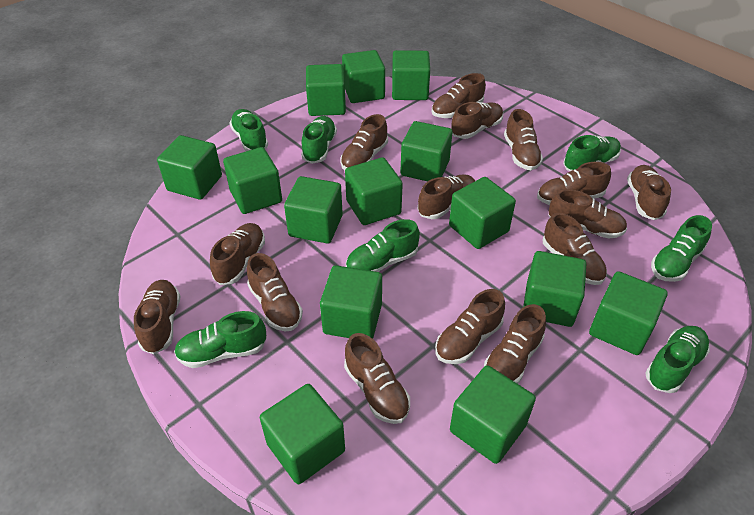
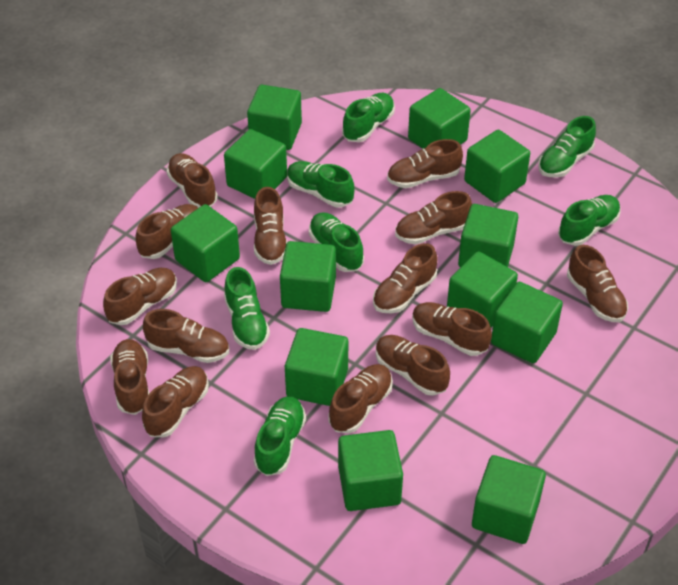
brown shoe: 15 -> 14
green cube: 14 -> 12

